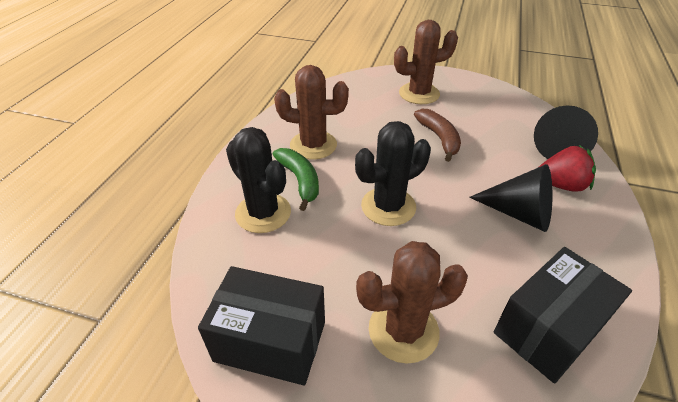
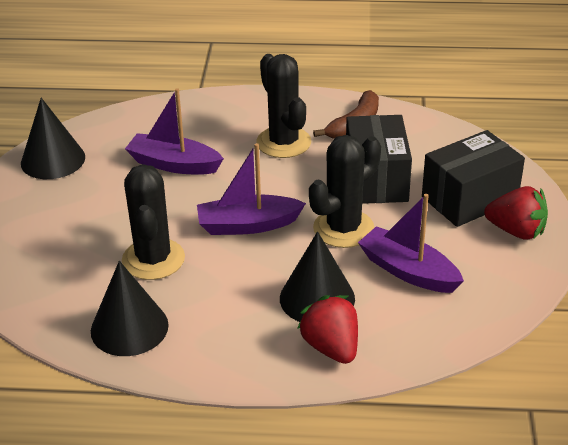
black cactus: 2 -> 3
black cone: 2 -> 3
brown cactus: 3 -> 0
green banana: 1 -> 0
purple boat: 0 -> 3
red strawberry: 1 -> 2

